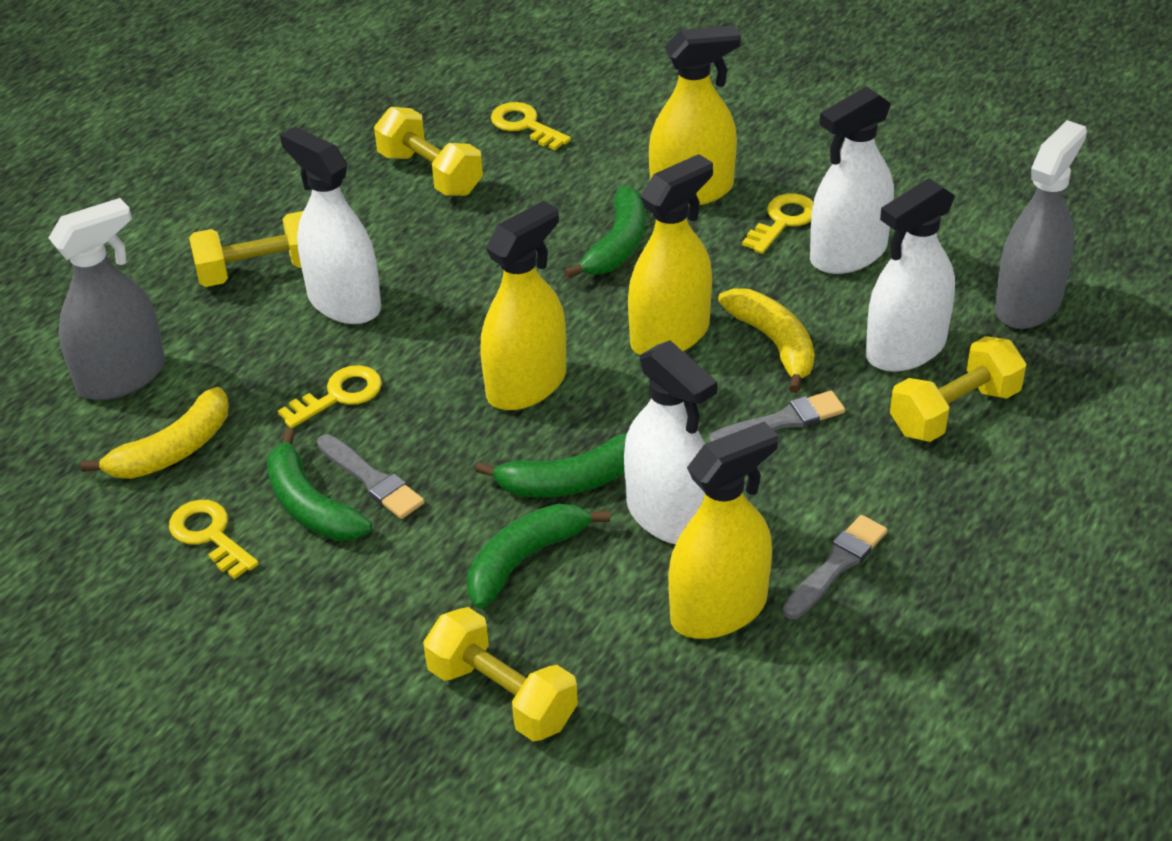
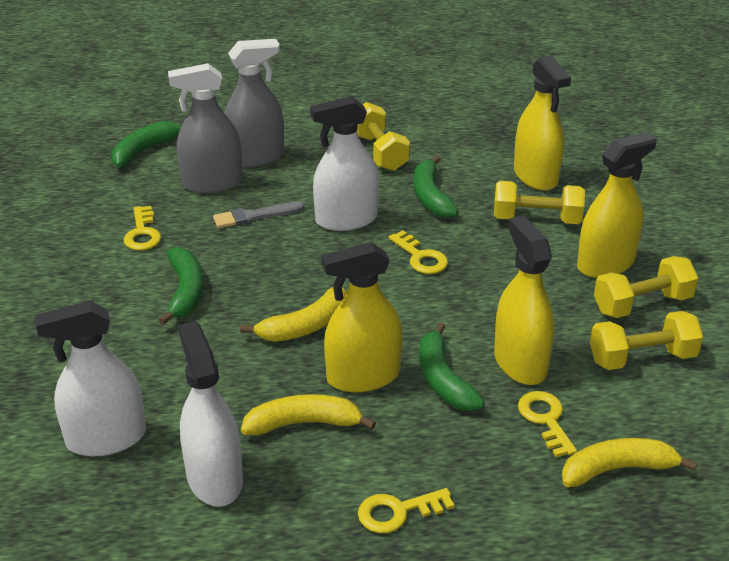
grey brush: 3 -> 1
white spray bottle: 4 -> 3
yellow banana: 2 -> 3

